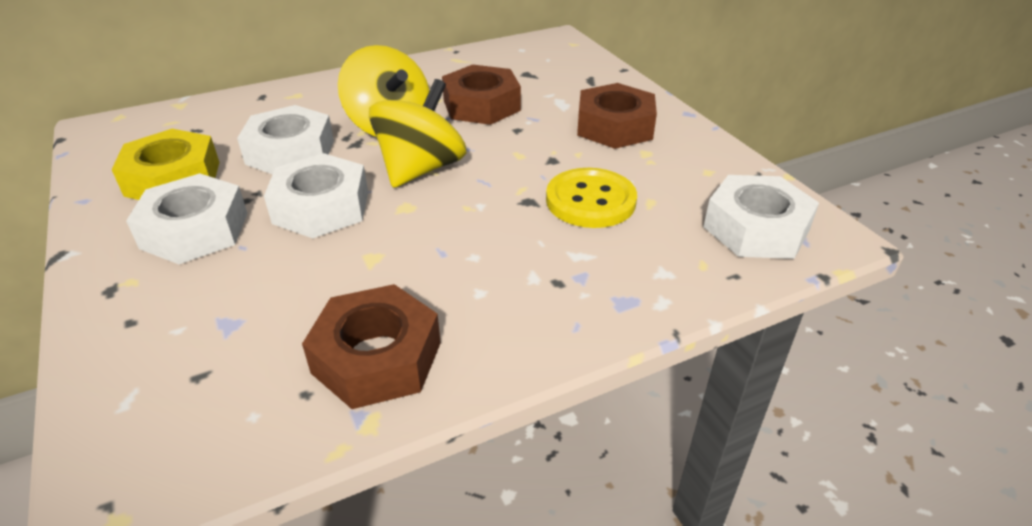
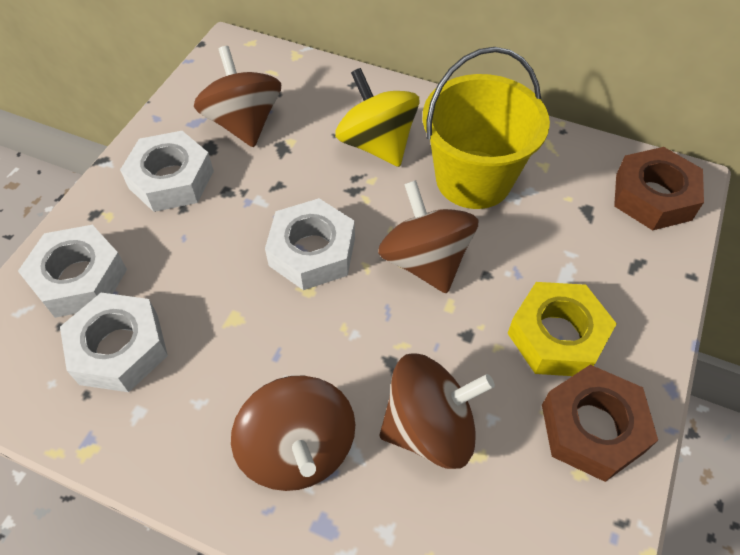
brown nut: 3 -> 2
brown spinning top: 0 -> 4
yellow bucket: 0 -> 1
yellow button: 1 -> 0
yellow spinning top: 2 -> 1

